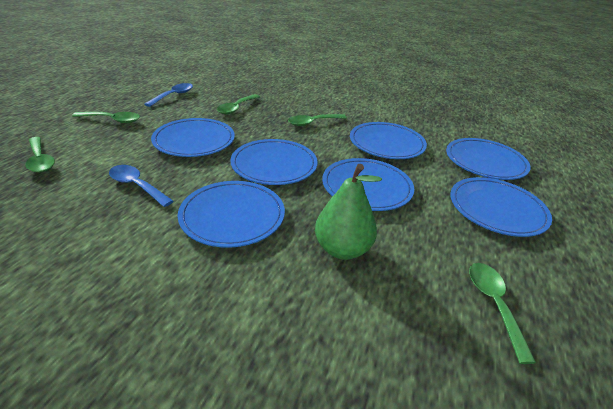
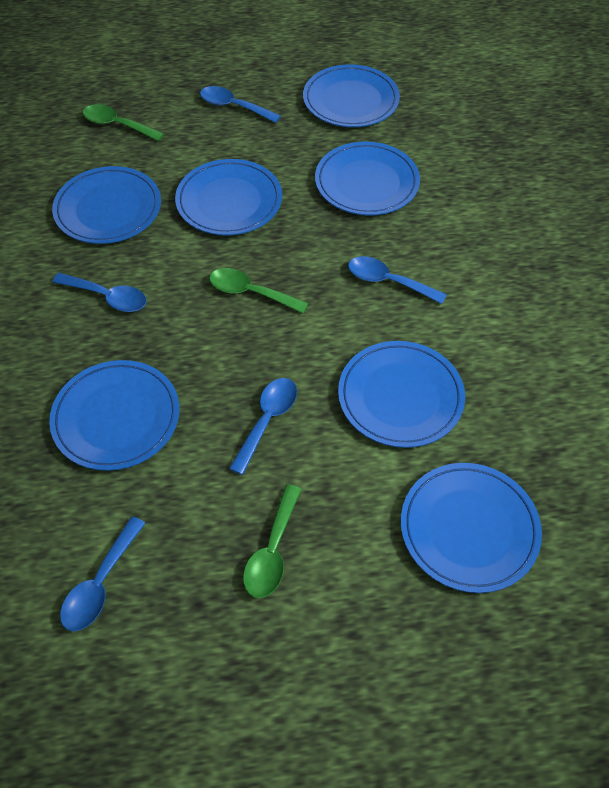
blue spoon: 2 -> 5
green pear: 1 -> 0
green spoon: 5 -> 3

